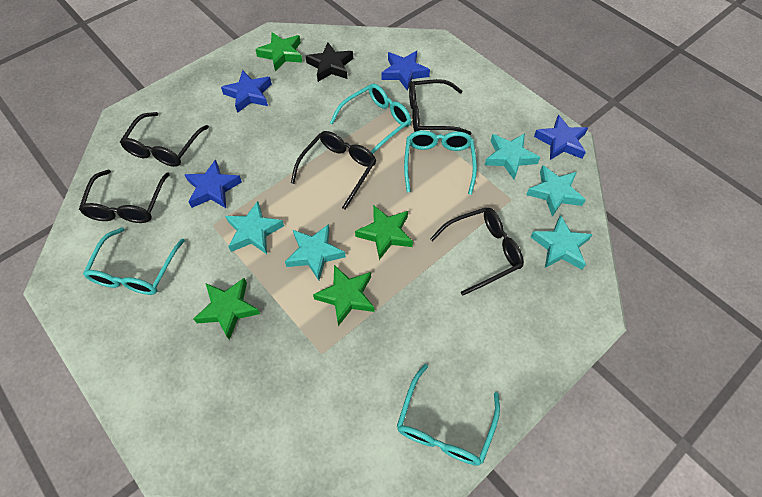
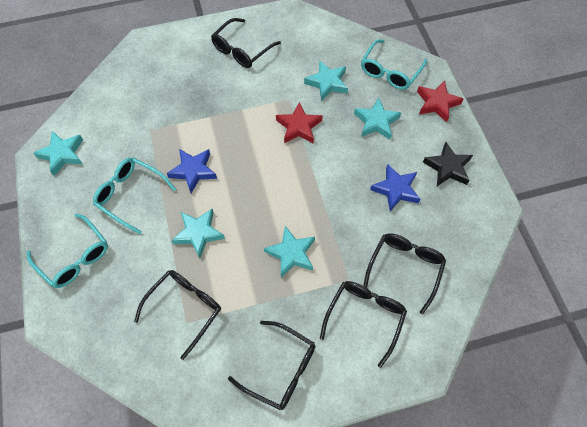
blue star: 4 -> 2
green star: 4 -> 0
red star: 0 -> 2
turquoise glasses: 4 -> 3

